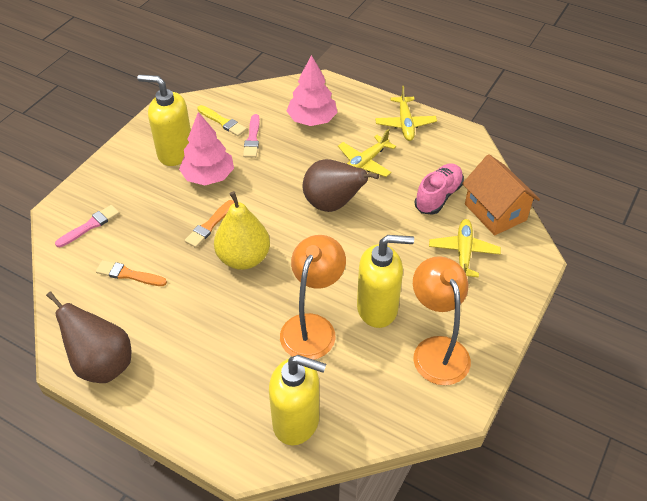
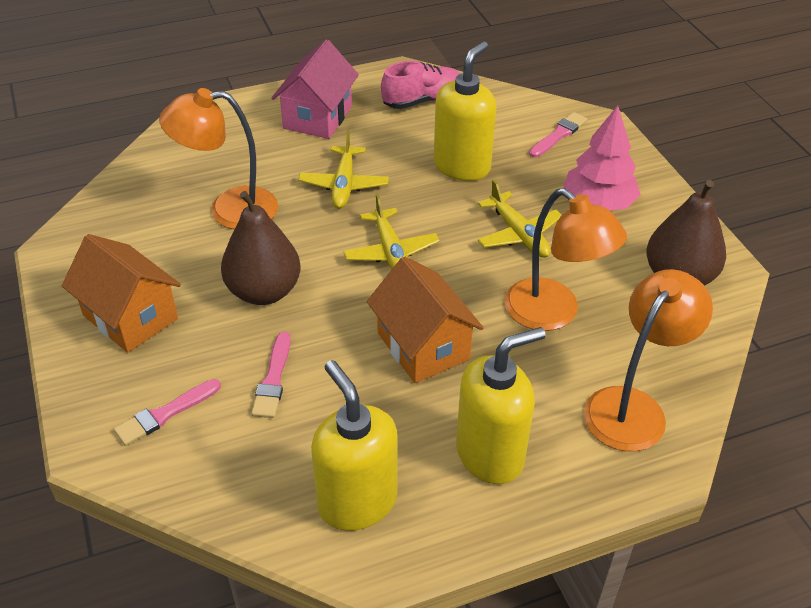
orange brush: 2 -> 0
orange house: 1 -> 2
orange lamp: 2 -> 3
pink brush: 2 -> 3
pink house: 0 -> 1
pink tree: 2 -> 1
yellow brush: 1 -> 0
yellow pear: 1 -> 0

